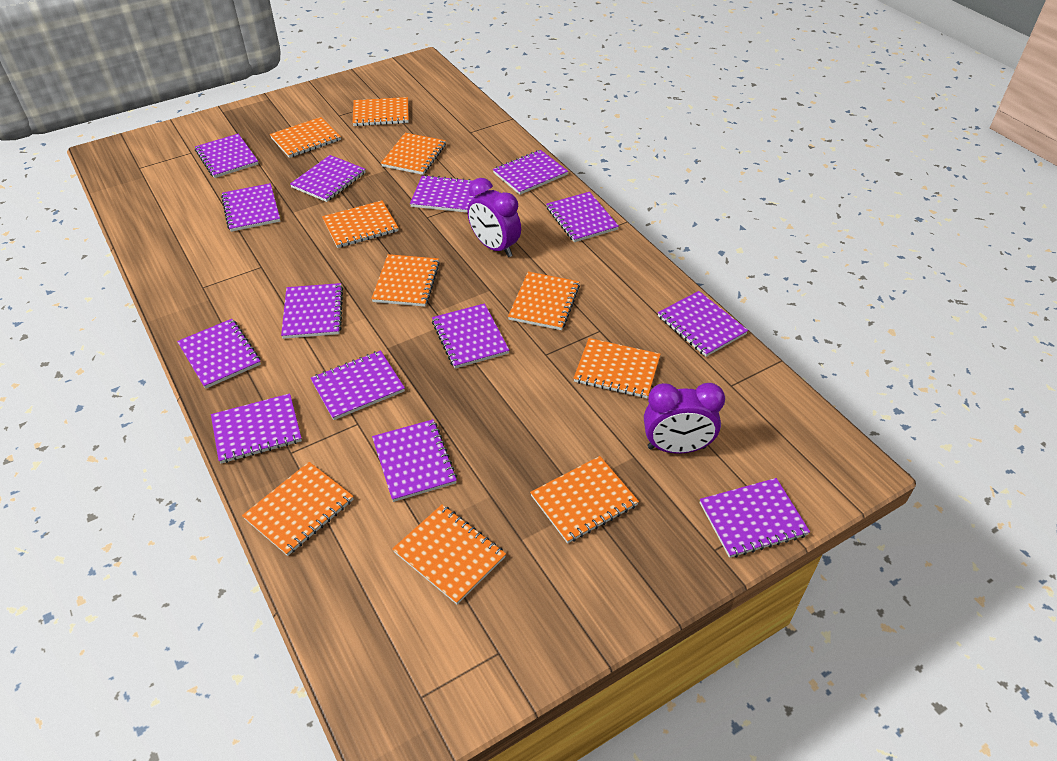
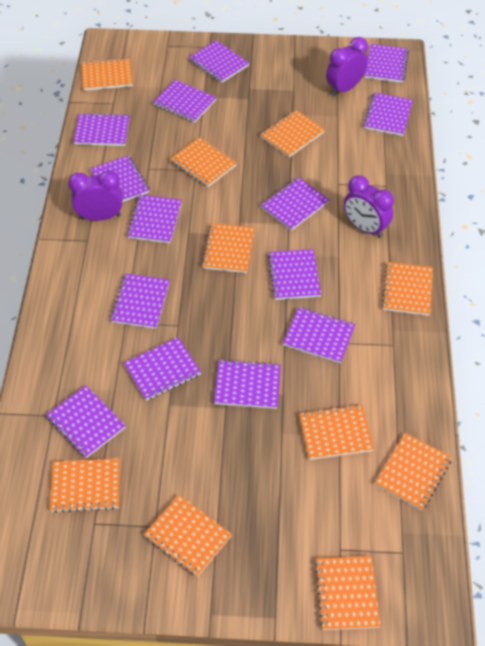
purple clock: 2 -> 3

